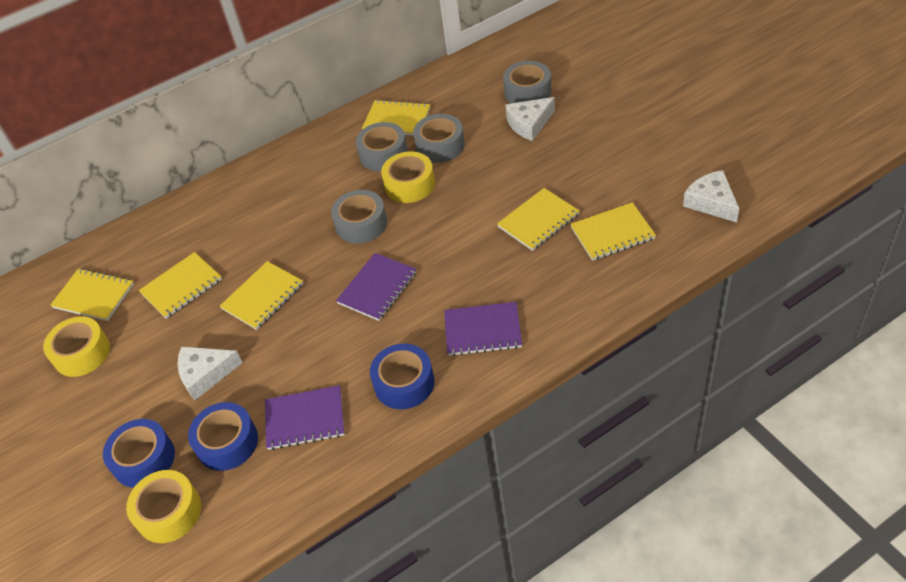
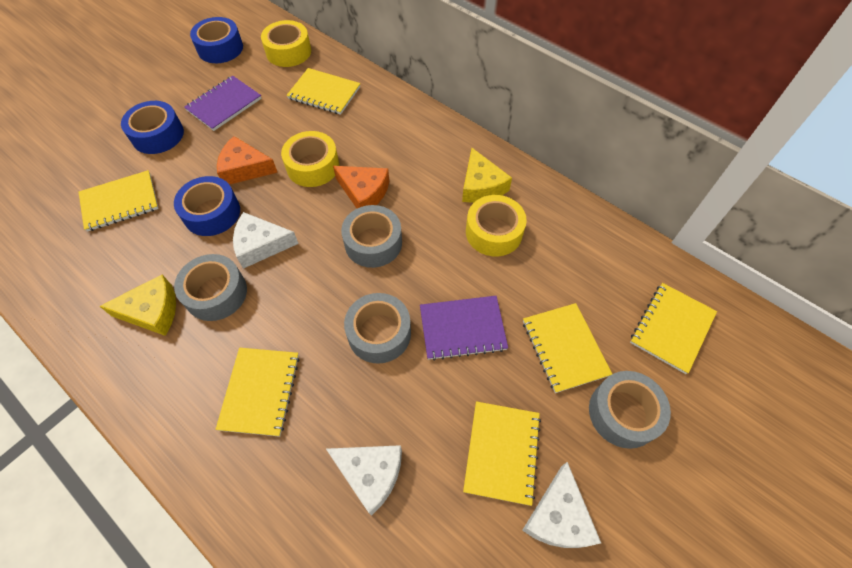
orange cheese: 0 -> 2
purple notebook: 3 -> 2
yellow cheese: 0 -> 2

